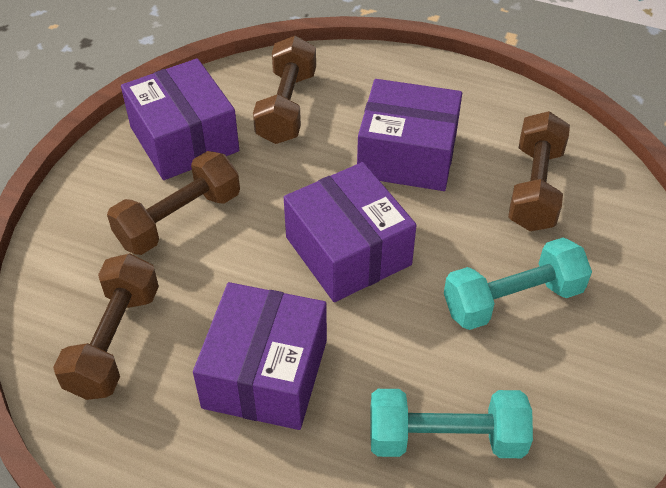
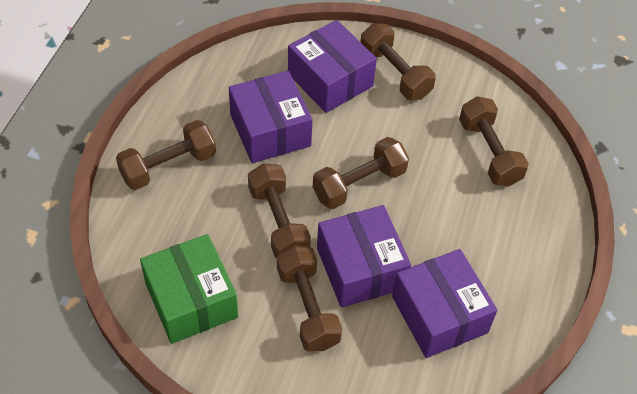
brown dumbbell: 4 -> 6
green box: 0 -> 1
turquoise dumbbell: 2 -> 0

